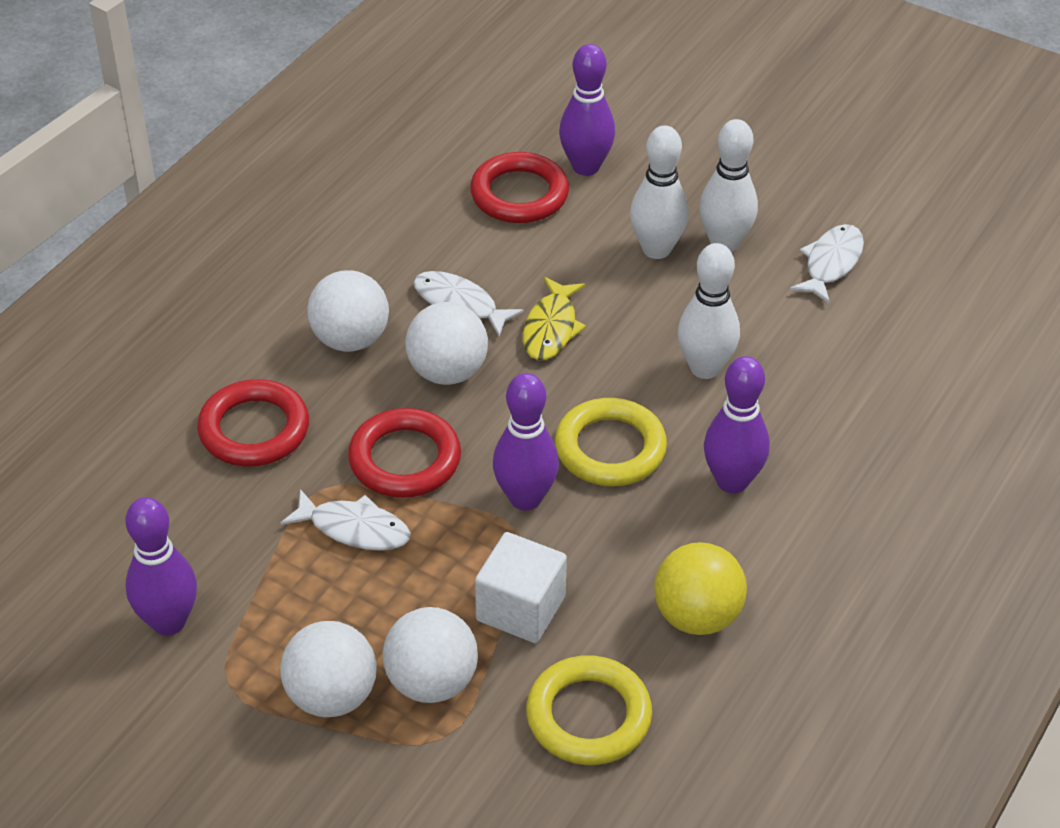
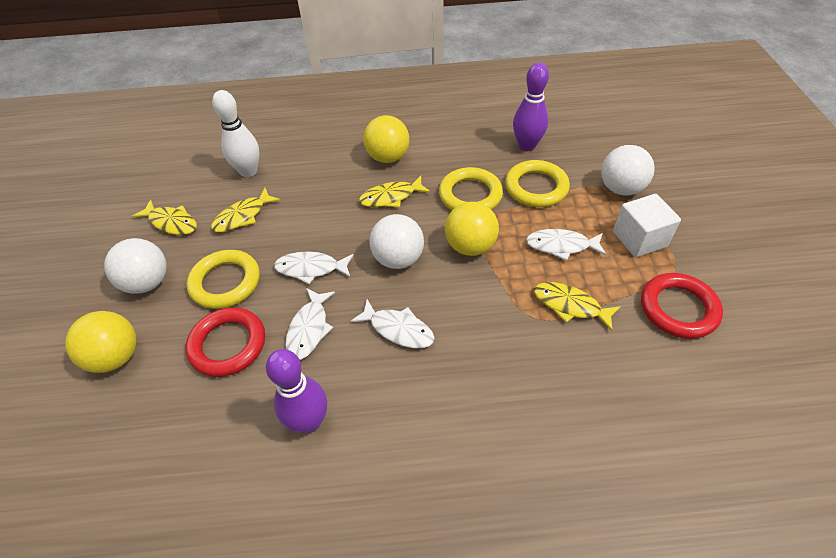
purple bowling pin: 4 -> 2
red ring: 3 -> 2
white ball: 4 -> 3
white bowling pin: 3 -> 1
white fish: 3 -> 4
yellow ball: 1 -> 3
yellow fish: 1 -> 4
yellow ring: 2 -> 3

